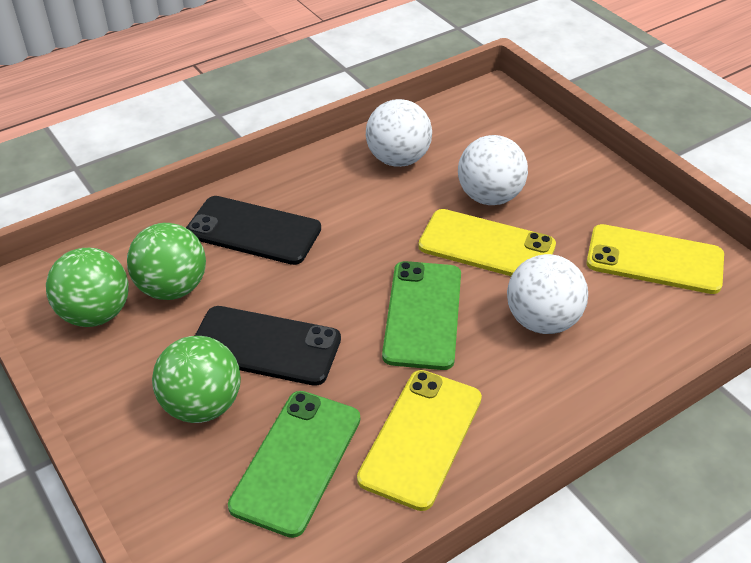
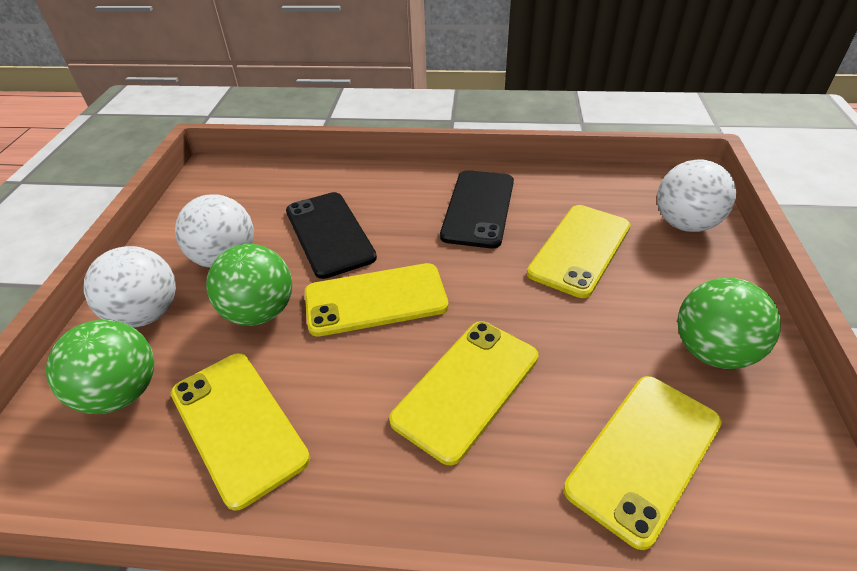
green phone: 2 -> 0
yellow phone: 3 -> 5

